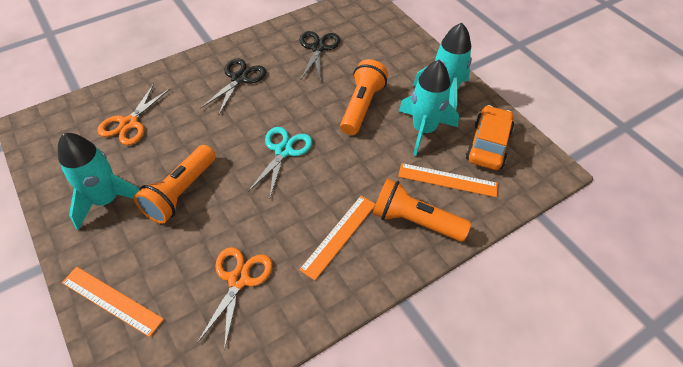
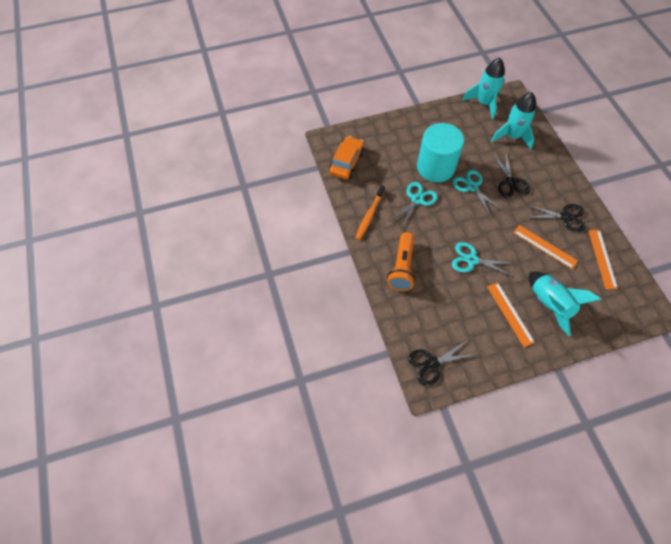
black scissors: 2 -> 3
orange flashlight: 3 -> 1
orange scissors: 2 -> 0
orange toothbrush: 0 -> 1
turquoise cylinder: 0 -> 1
turquoise scissors: 1 -> 3

